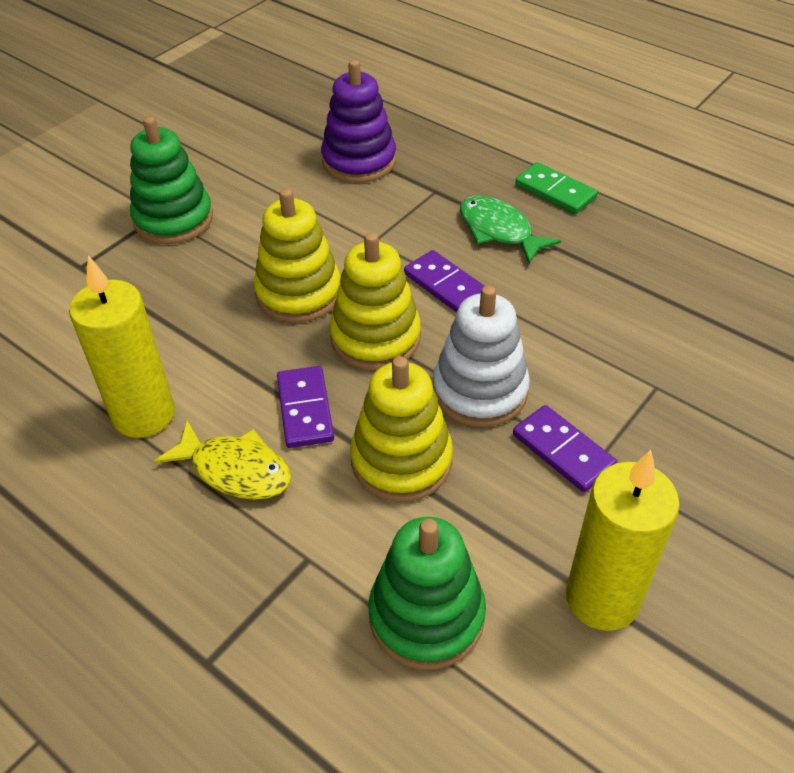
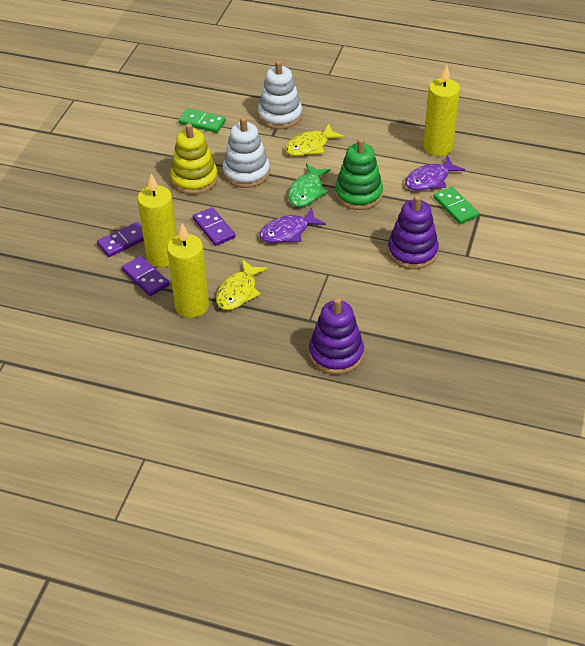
green domino: 1 -> 2
green stacking toy: 2 -> 1
purple fish: 0 -> 2
purple stacking toy: 1 -> 2
white stacking toy: 1 -> 2
yellow candle: 2 -> 3
yellow fish: 1 -> 2
yellow stacking toy: 3 -> 1

